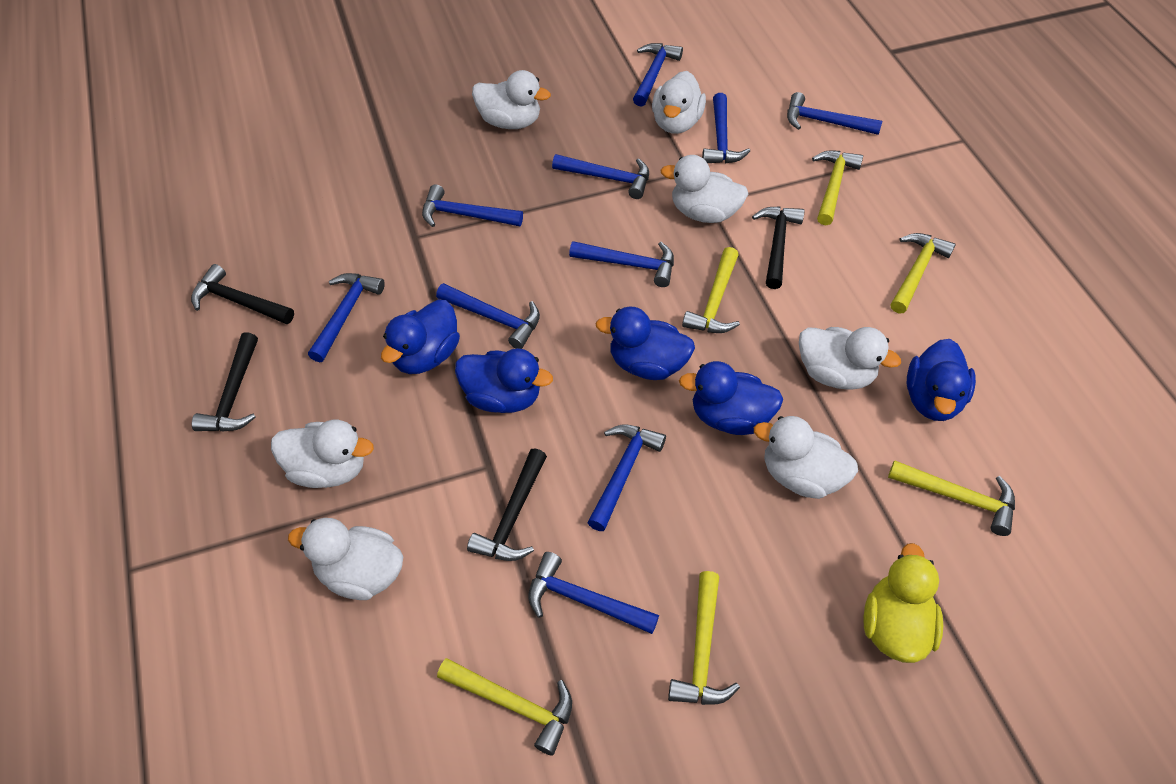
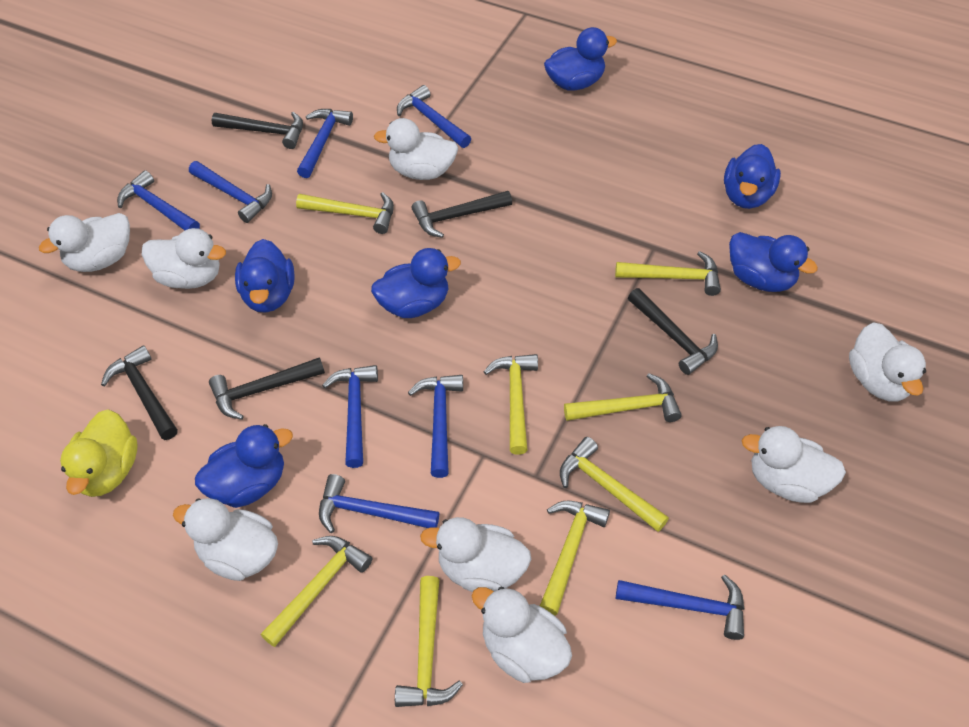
black hammer: 4 -> 5
blue duck: 5 -> 6
blue hammer: 10 -> 8
white duck: 7 -> 8
yellow hammer: 6 -> 8

